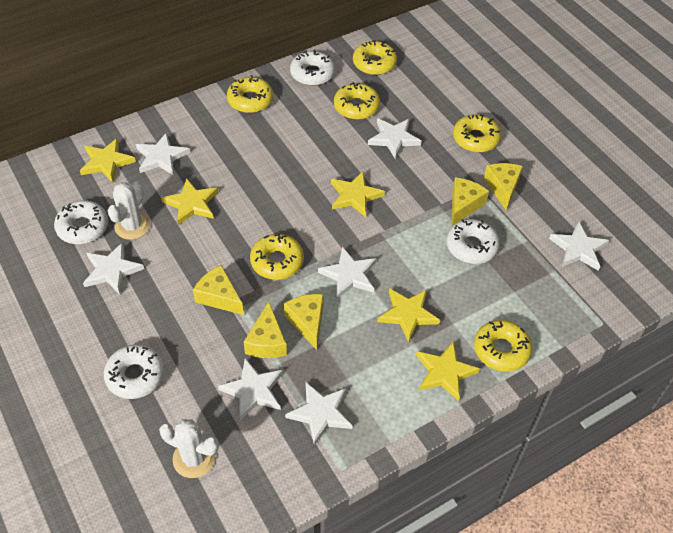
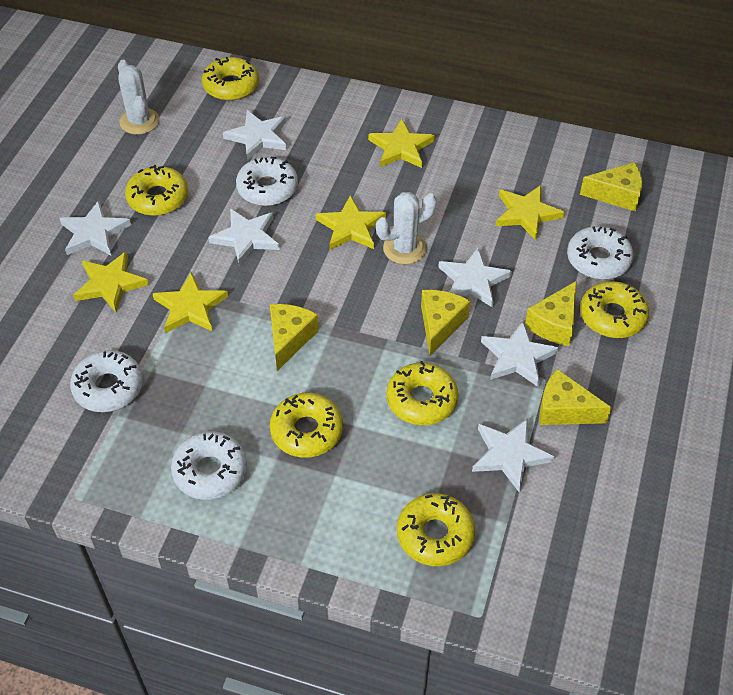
white star: 7 -> 6

